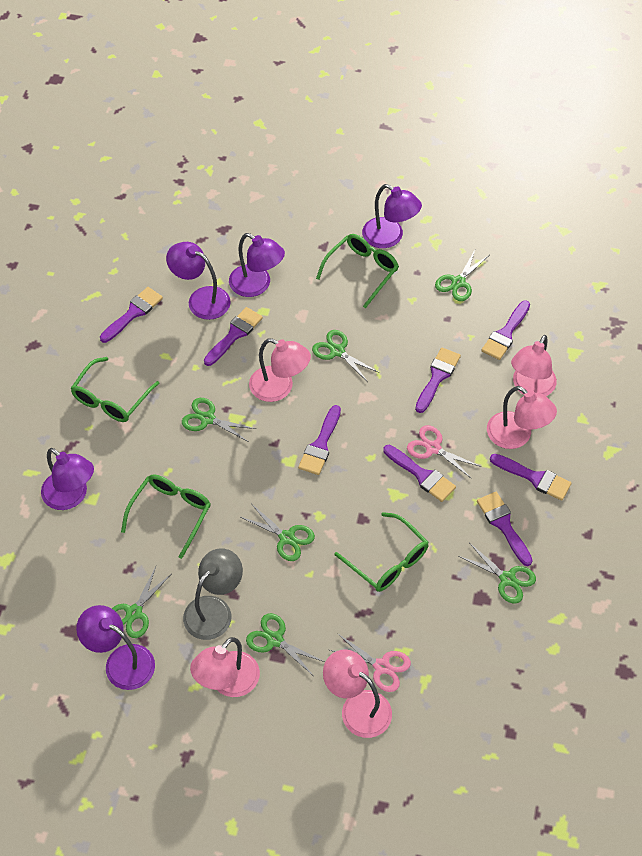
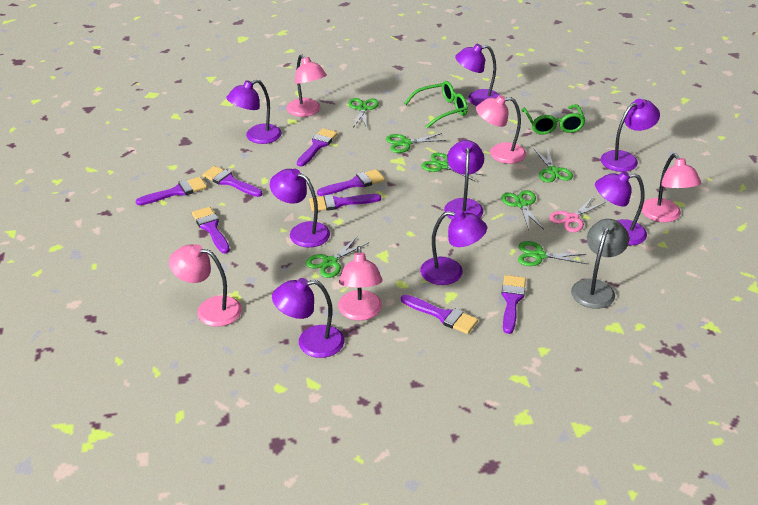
green glasses: 4 -> 2
pink scissors: 2 -> 1
purple lamp: 5 -> 8

